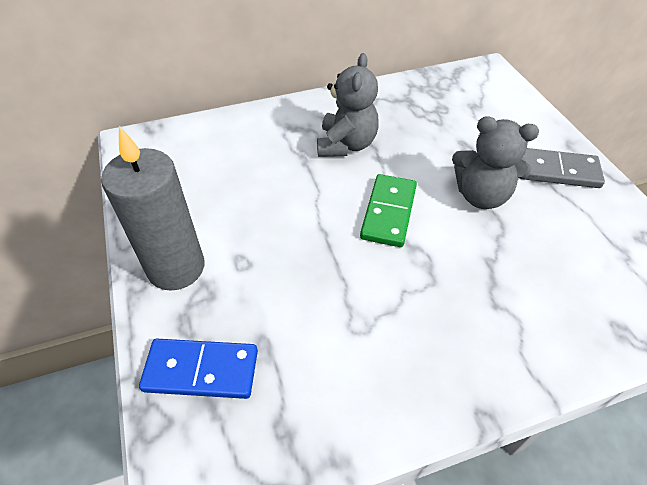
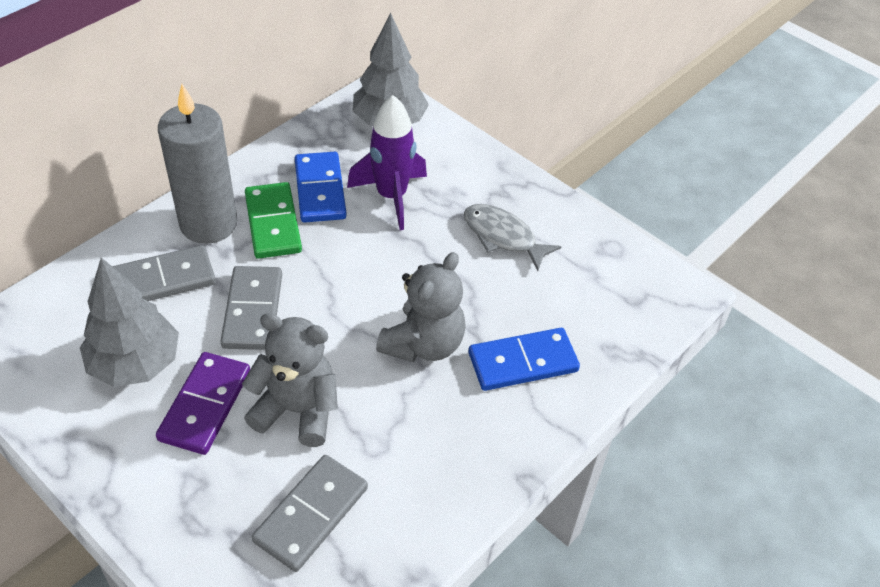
blue domino: 1 -> 2
grey domino: 1 -> 3
grey fish: 0 -> 1
grey tree: 0 -> 2
purple domino: 0 -> 1
purple rocket: 0 -> 1

